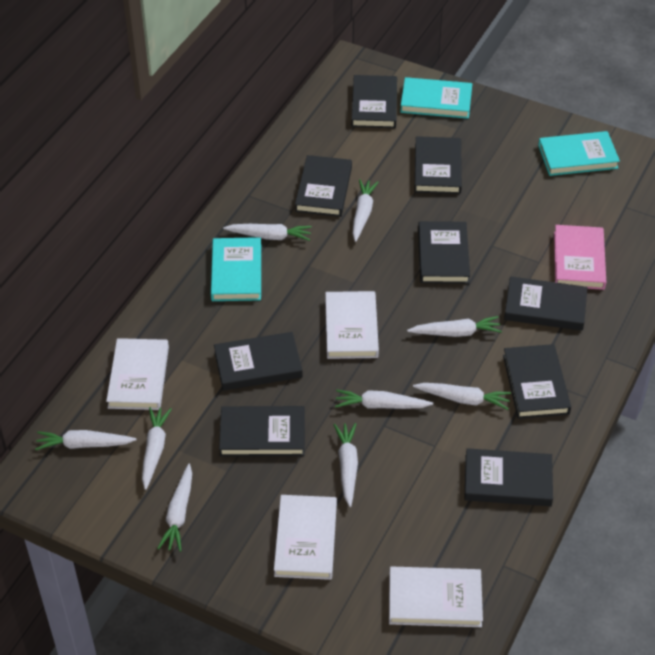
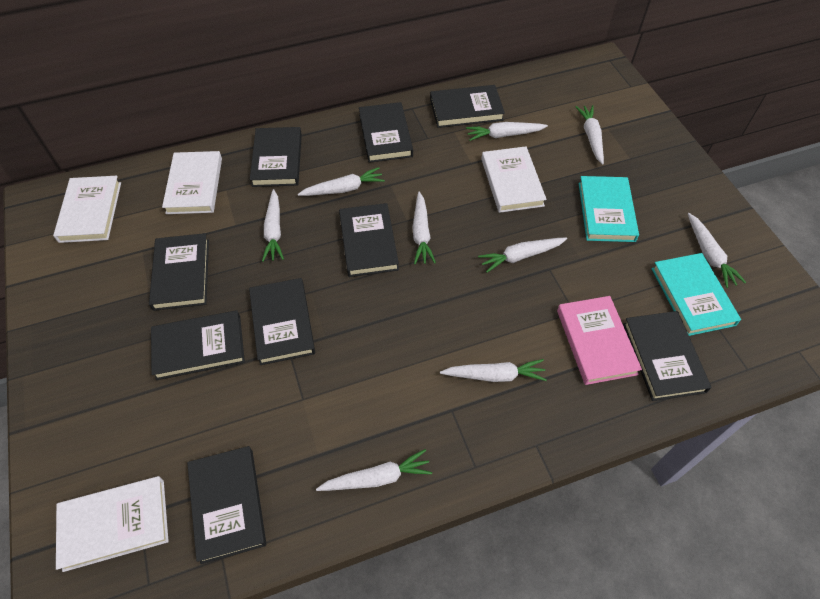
turquoise book: 3 -> 2

